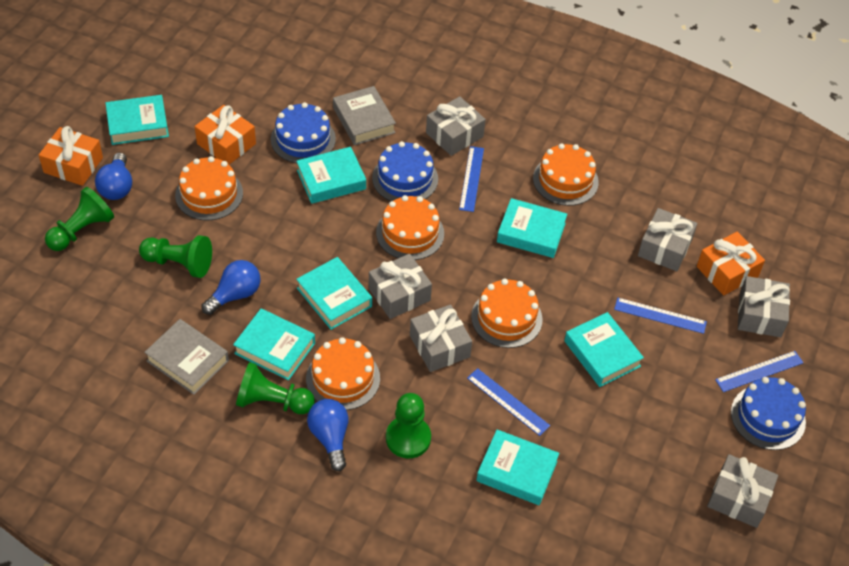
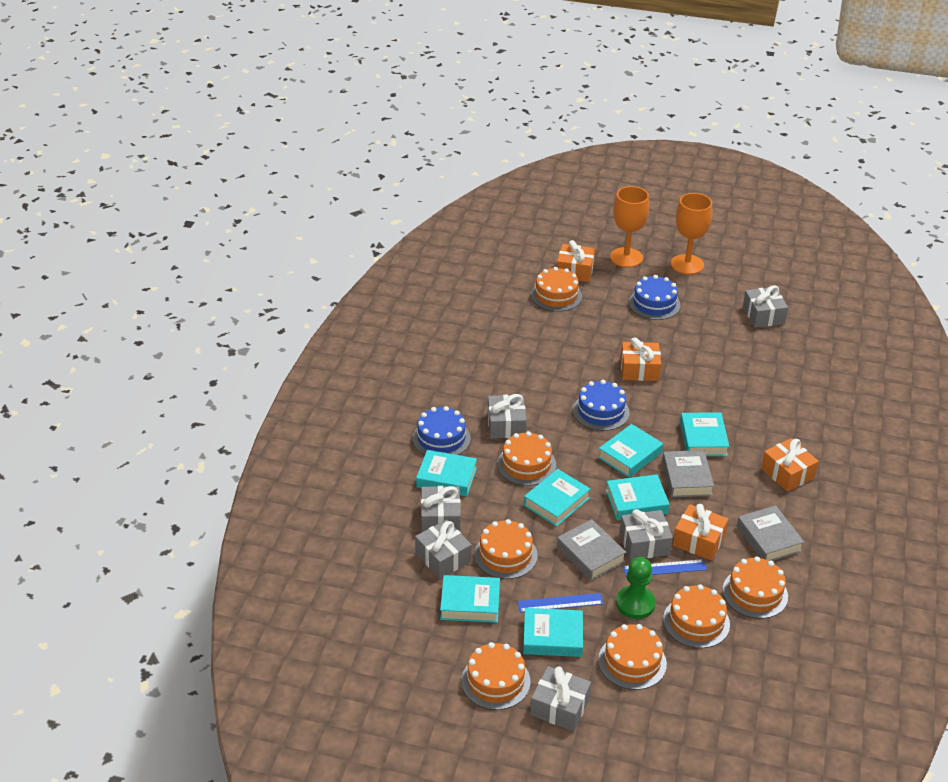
blue light bulb: 3 -> 0
blue ruler: 4 -> 2
green pawn: 4 -> 1
grey book: 2 -> 3
orange cake: 5 -> 7
orange gift: 3 -> 4
orange goblet: 0 -> 2

